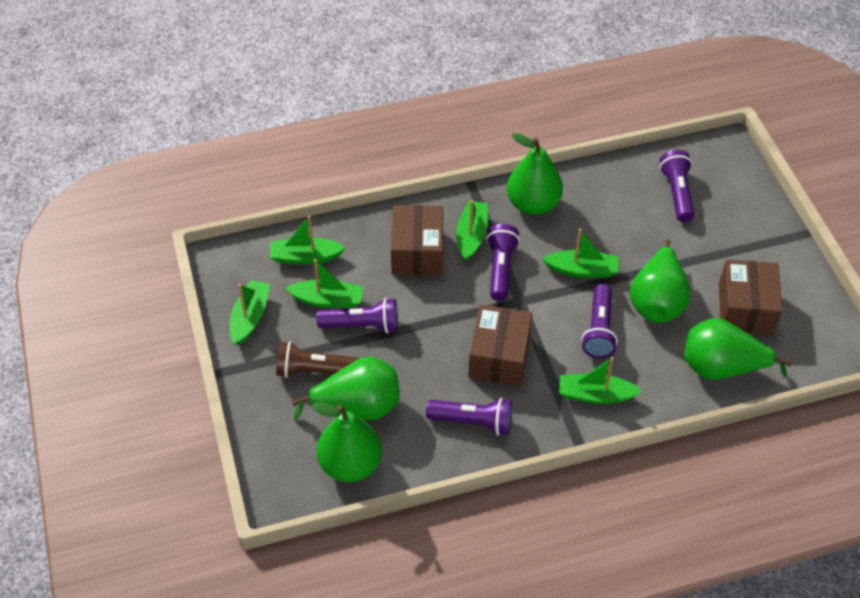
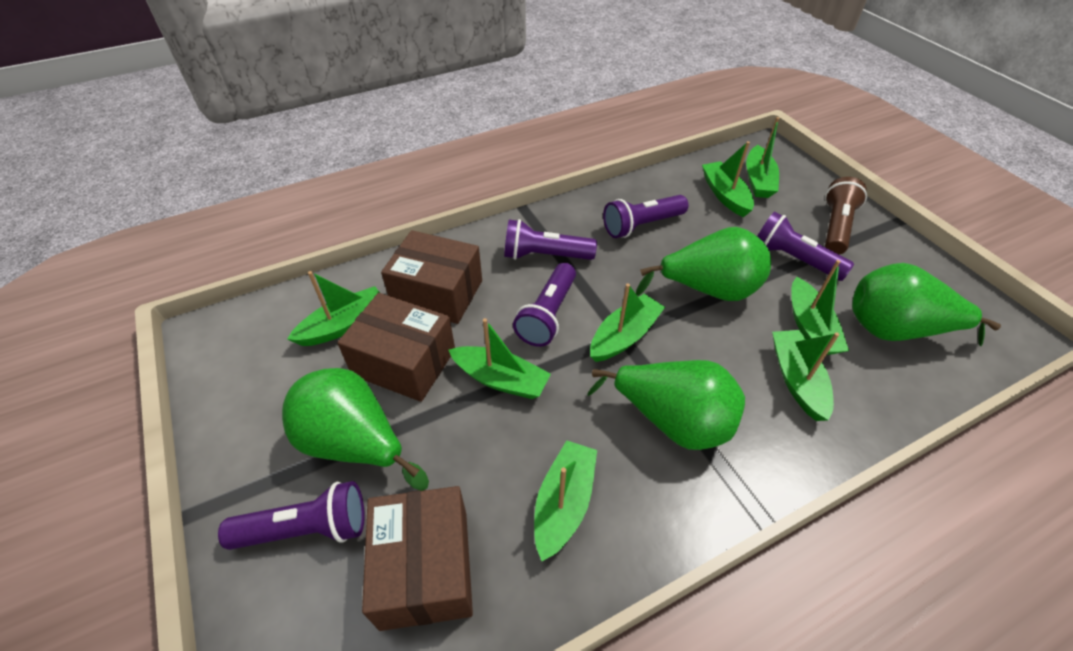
green boat: 6 -> 8
green pear: 5 -> 4

